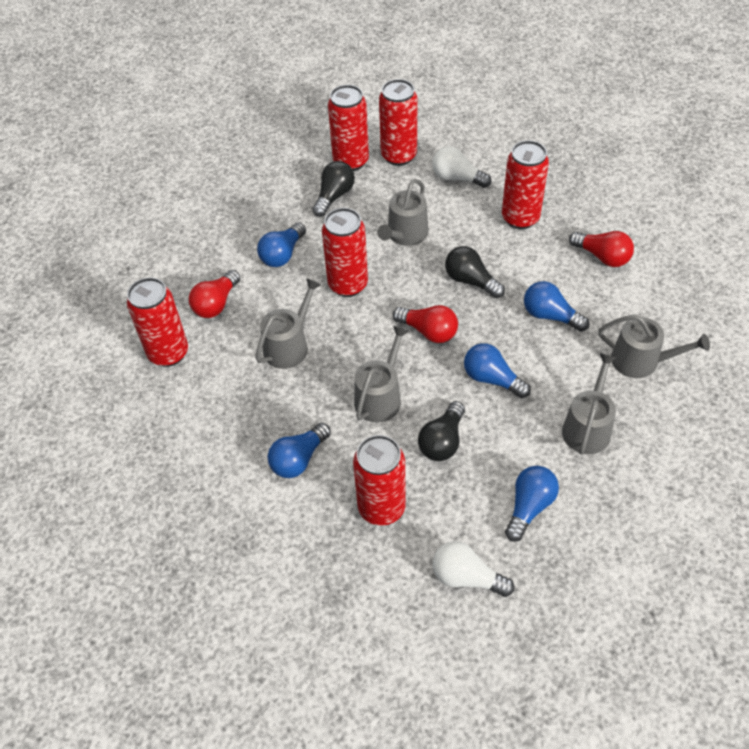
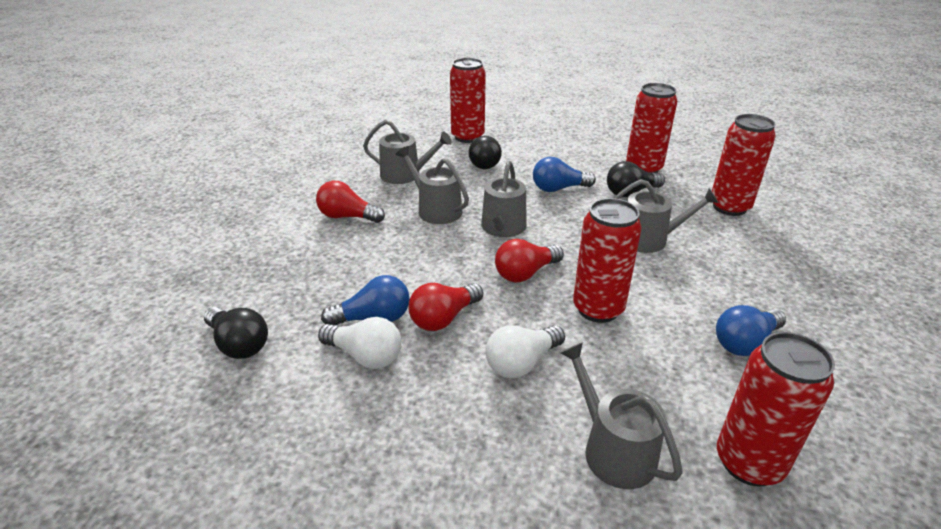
blue light bulb: 5 -> 3
red can: 6 -> 5

